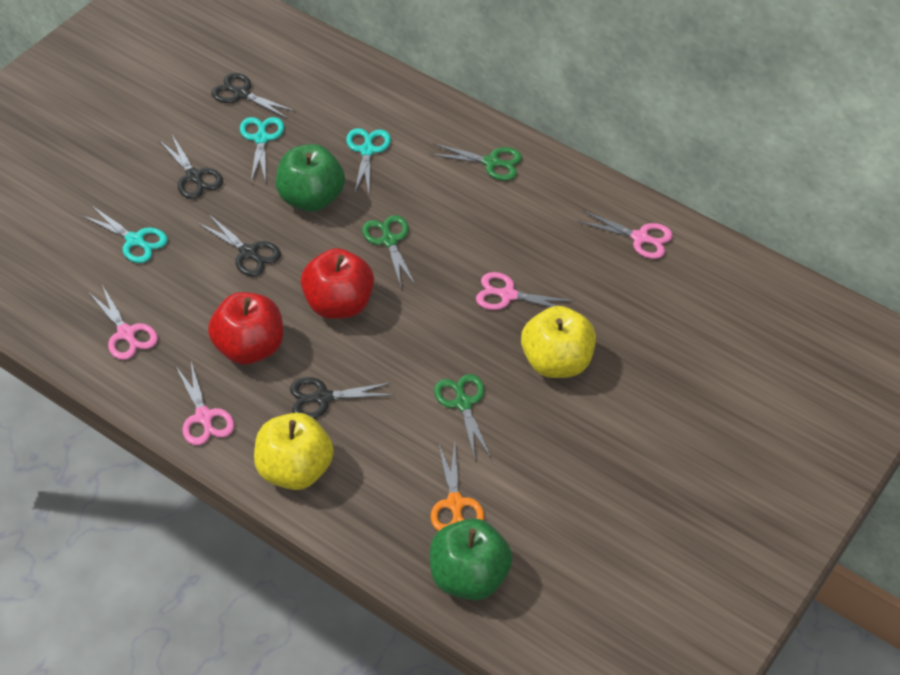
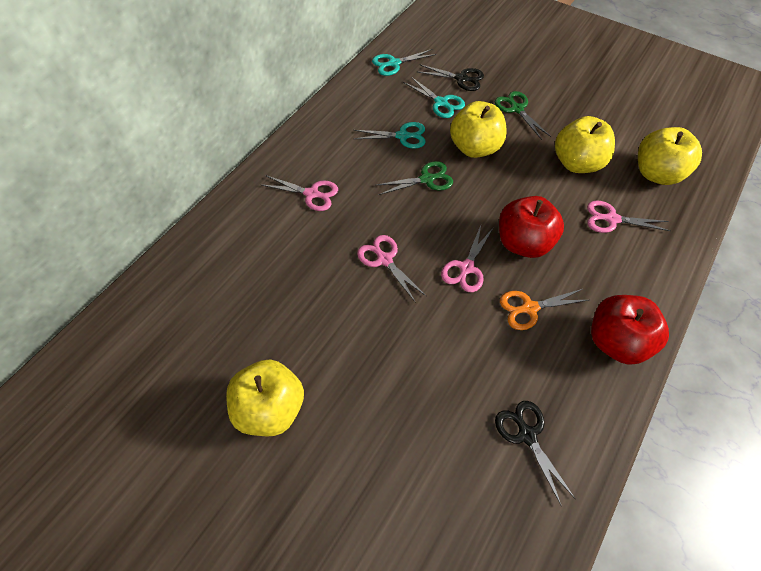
black scissors: 4 -> 2
green apple: 2 -> 0
green scissors: 3 -> 2
yellow apple: 2 -> 4

